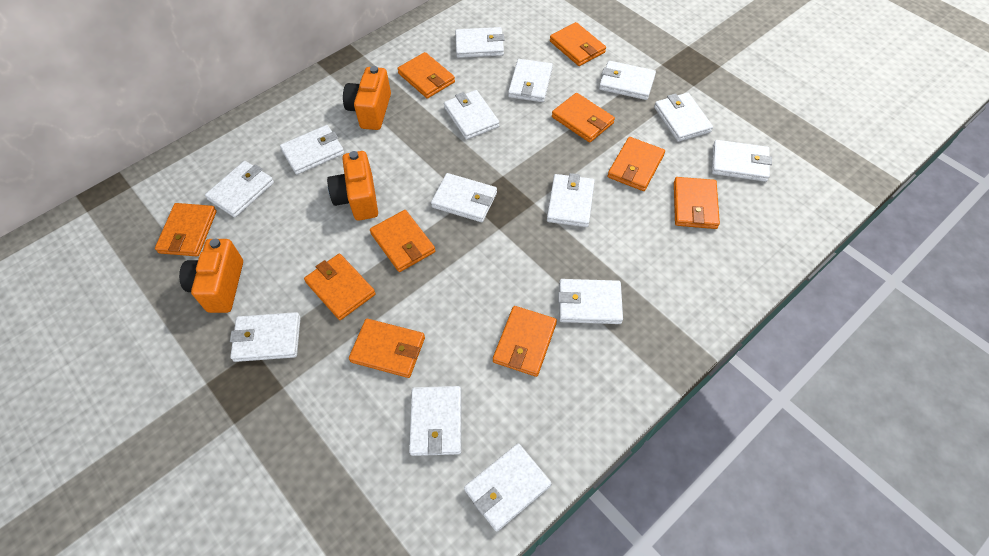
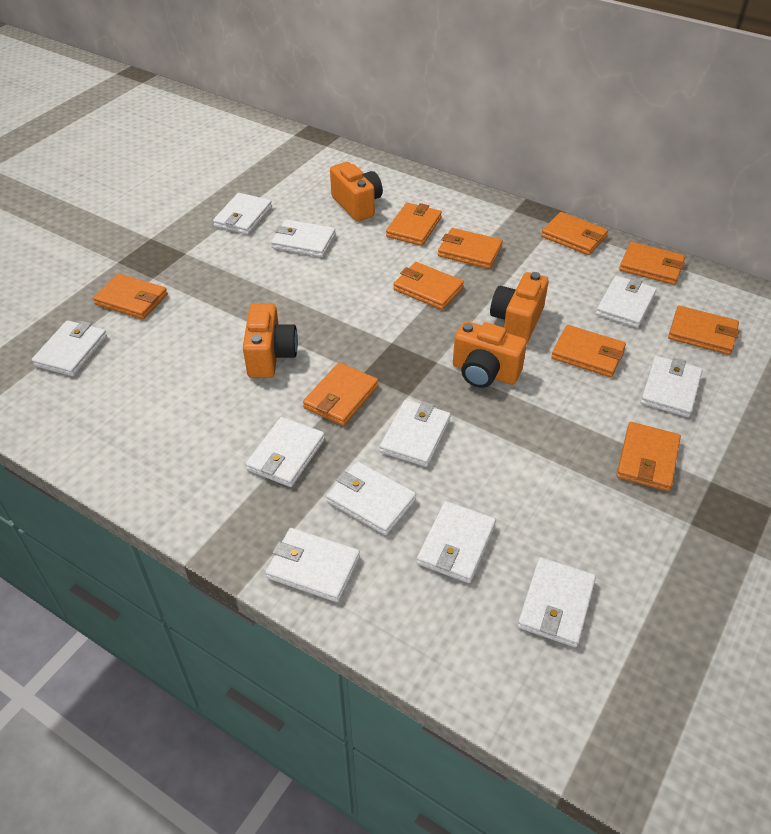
orange camera: 3 -> 4
white wallet: 14 -> 11

